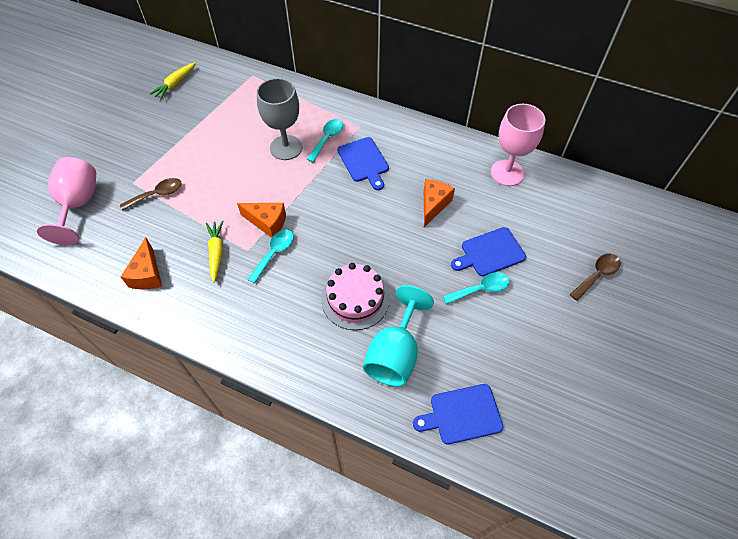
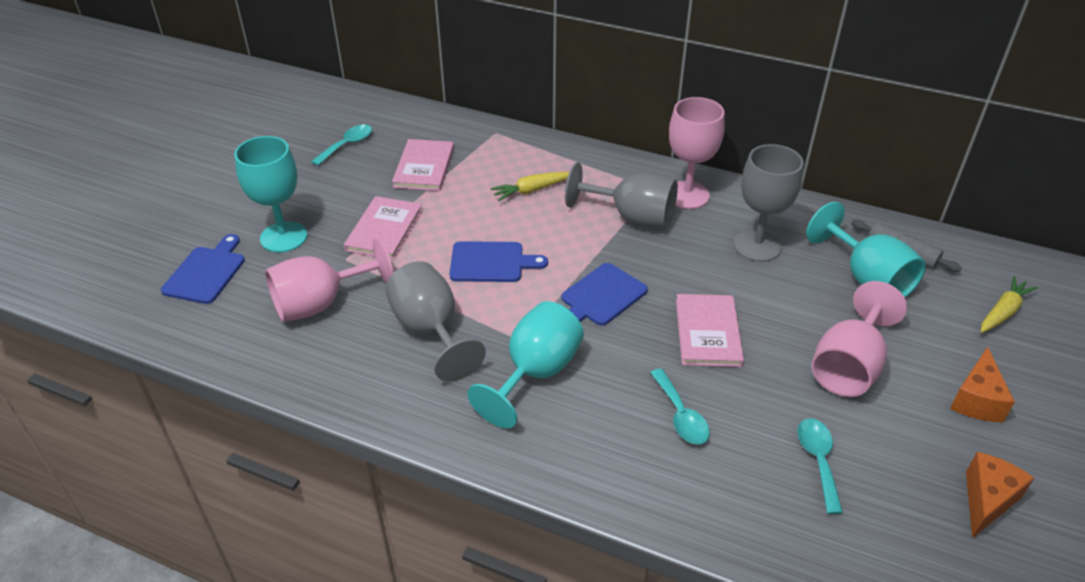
brown spoon: 2 -> 0
grey goblet: 1 -> 3
grey rolling pin: 0 -> 1
orange cheese: 3 -> 2
pink book: 0 -> 3
pink cake: 1 -> 0
pink goblet: 2 -> 3
turquoise goblet: 1 -> 3

